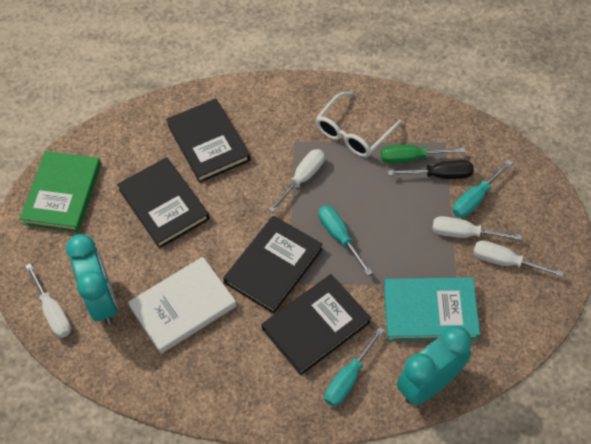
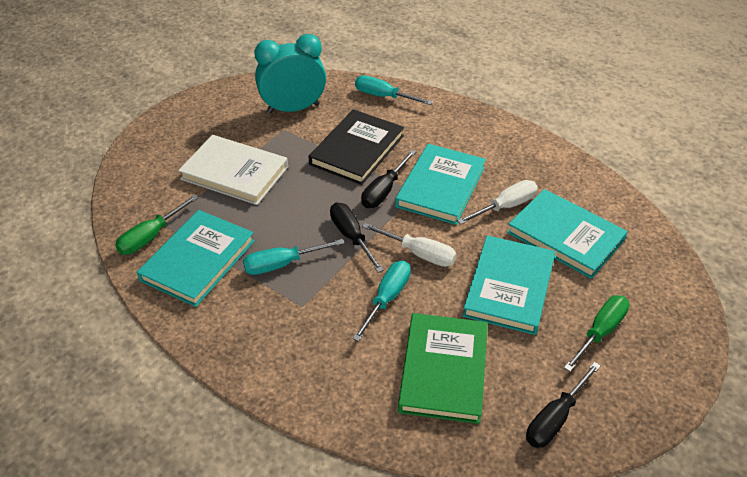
black book: 4 -> 1
black screwdriver: 1 -> 3
green screwdriver: 1 -> 2
turquoise book: 1 -> 4
turquoise clock: 2 -> 1
white glasses: 1 -> 0
white screwdriver: 4 -> 2

